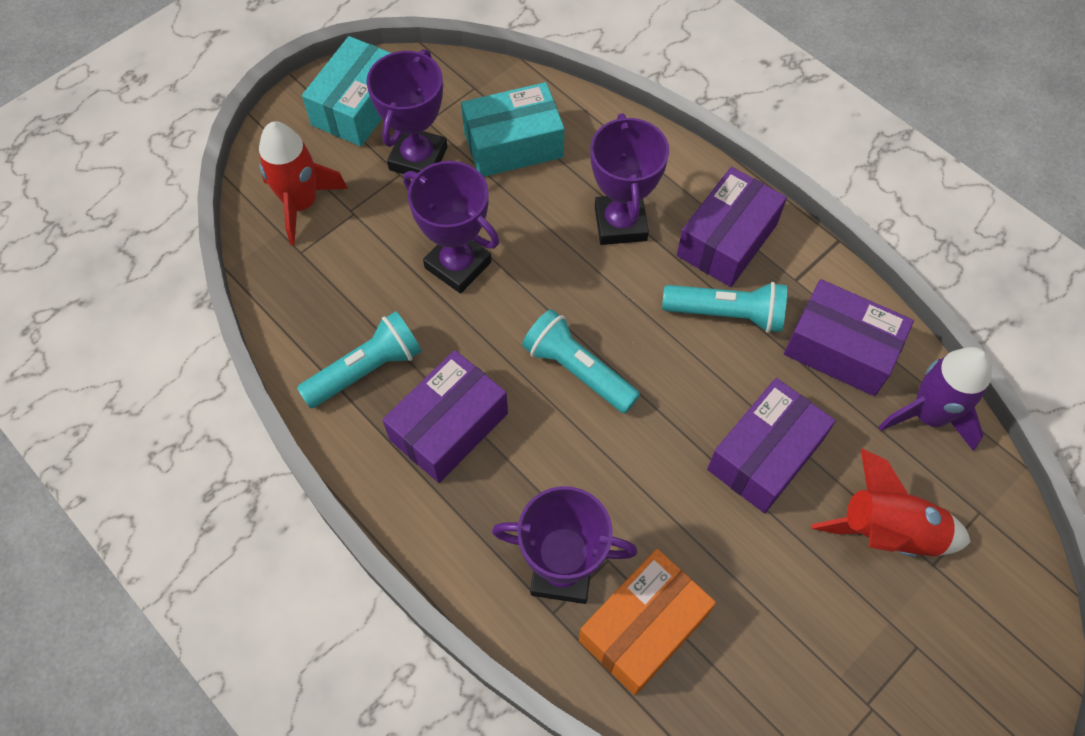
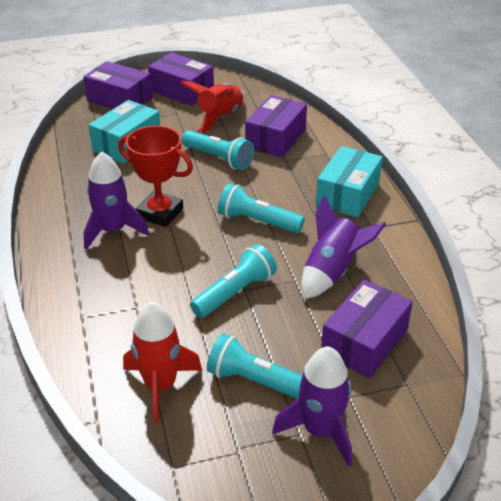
orange box: 1 -> 0
purple rocket: 1 -> 3
purple trophy: 4 -> 0
red trophy: 0 -> 1
turquoise flashlight: 3 -> 4

